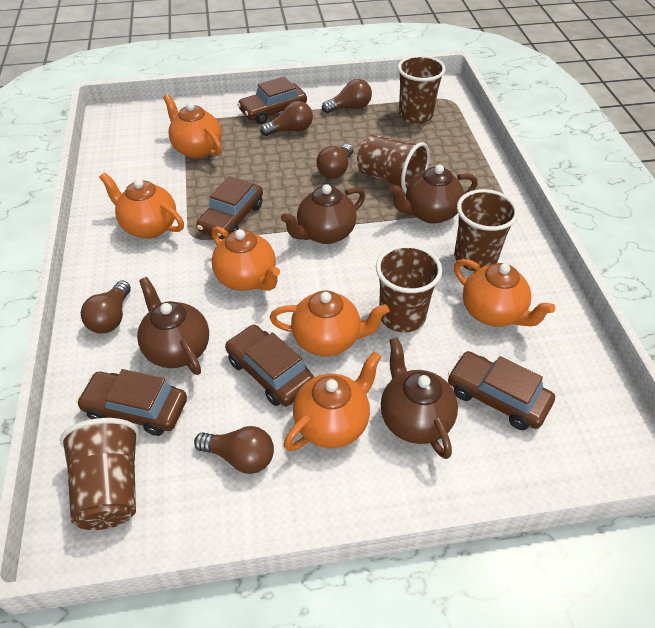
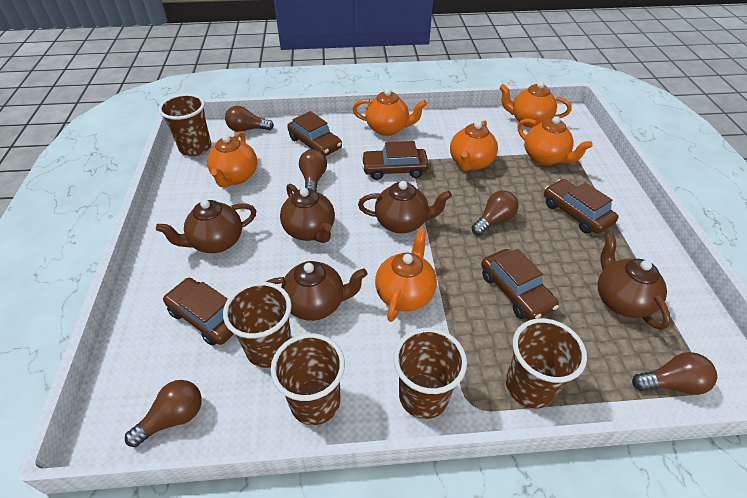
brown teapot: 4 -> 5

